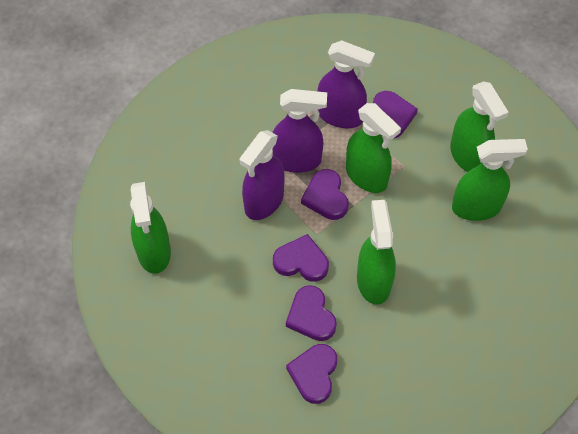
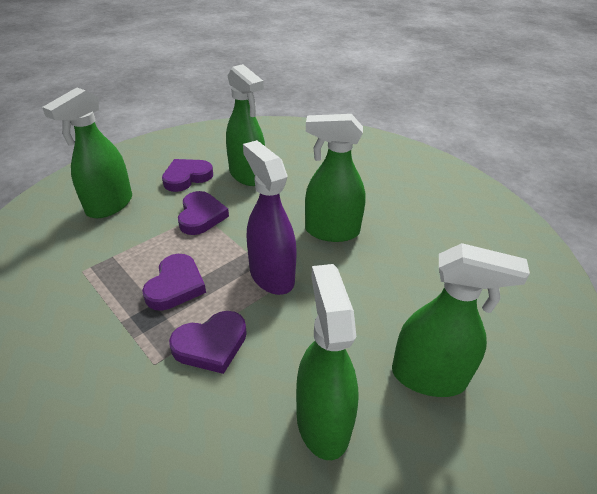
purple heart: 5 -> 4
purple spray bottle: 3 -> 1

